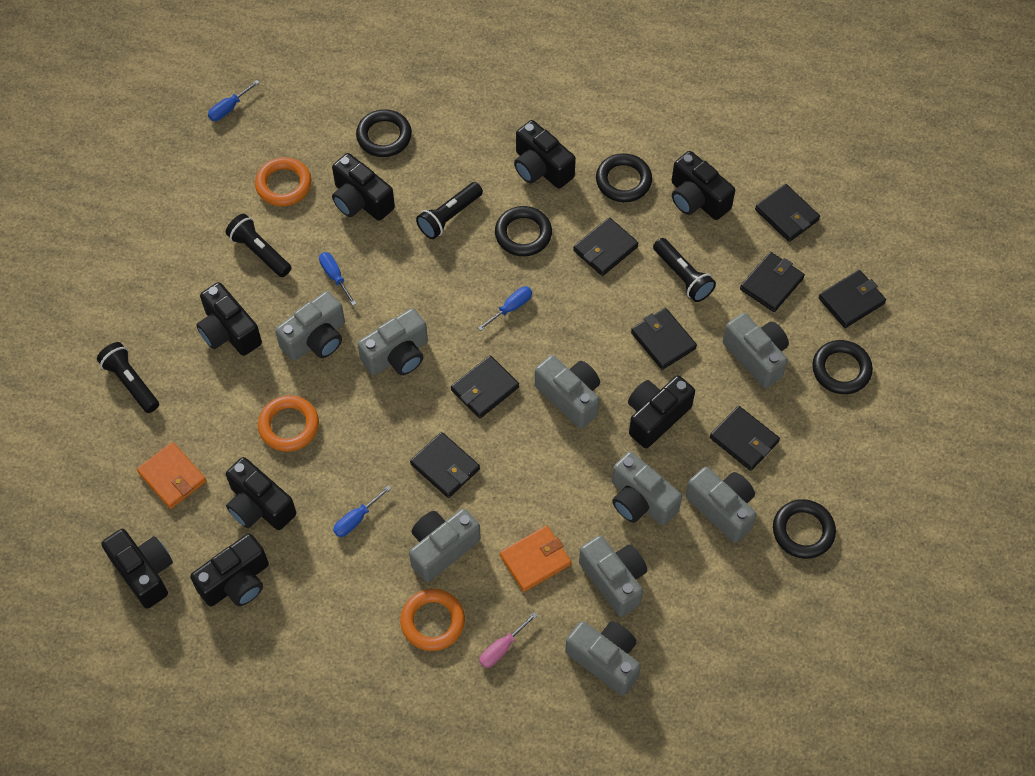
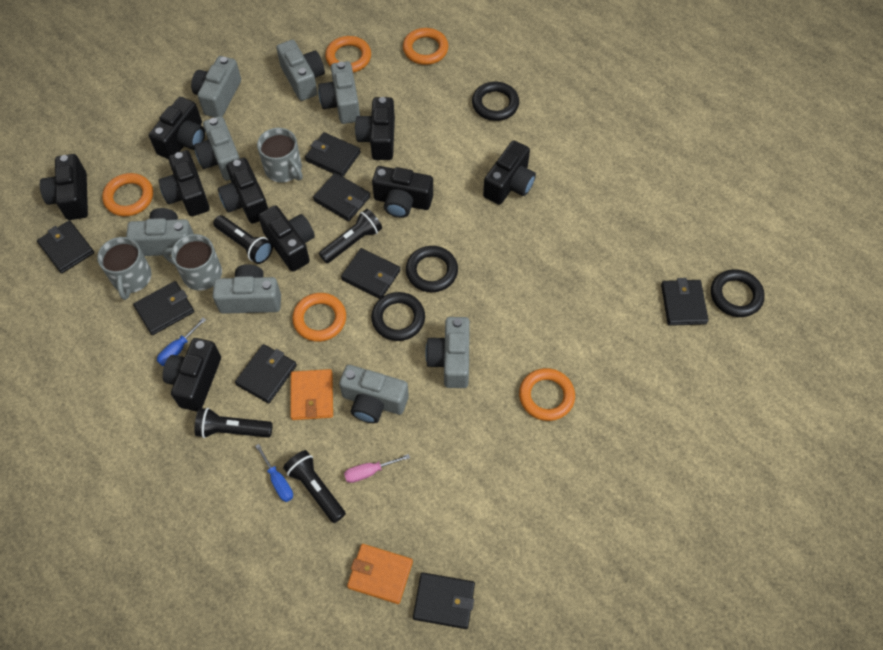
black camera: 8 -> 9
black ring: 5 -> 4
blue screwdriver: 4 -> 2
grey camera: 9 -> 8
grey mug: 0 -> 3
orange ring: 3 -> 5

